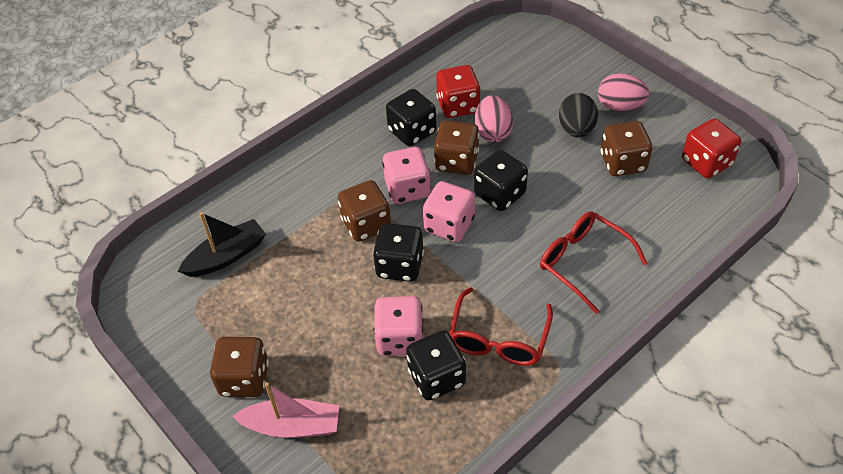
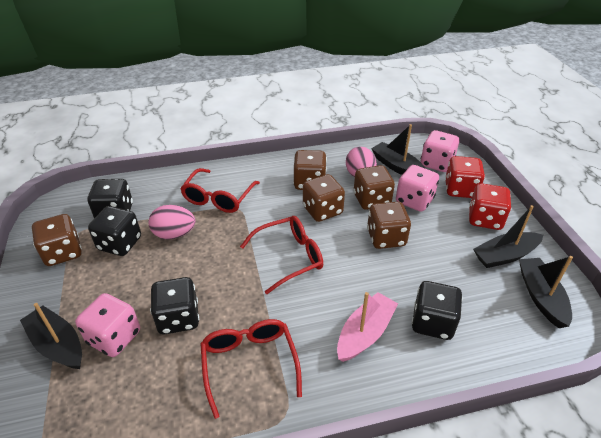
black boat: 1 -> 4
black egg: 1 -> 0
brown dice: 4 -> 5
red glasses: 2 -> 3

